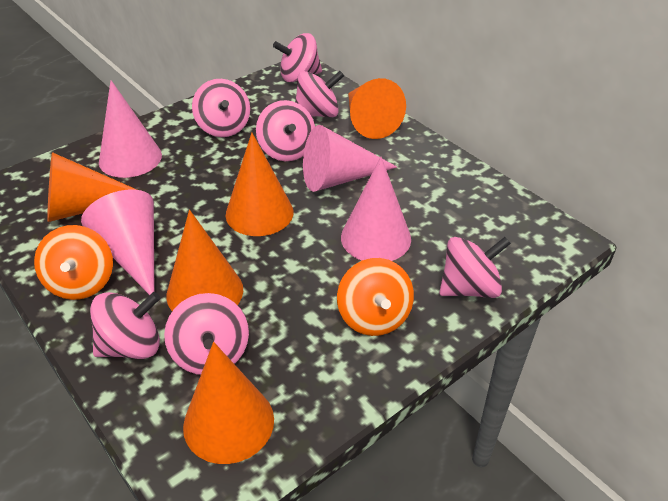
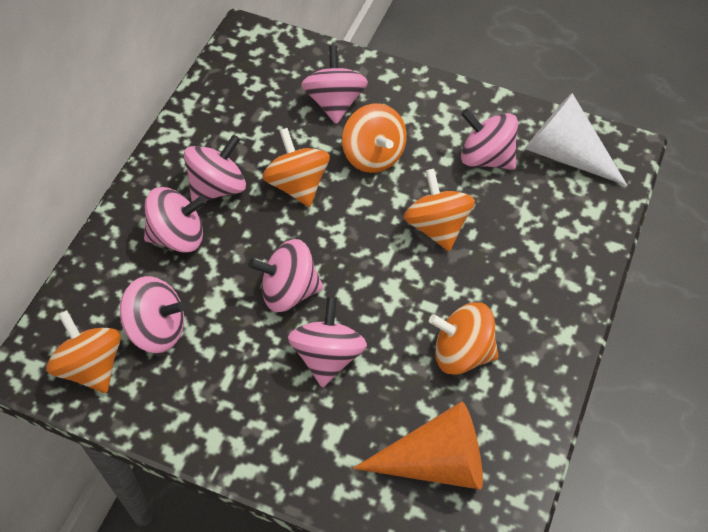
orange cone: 5 -> 1
orange spinning top: 2 -> 5
pink cone: 4 -> 0
white cone: 0 -> 1

